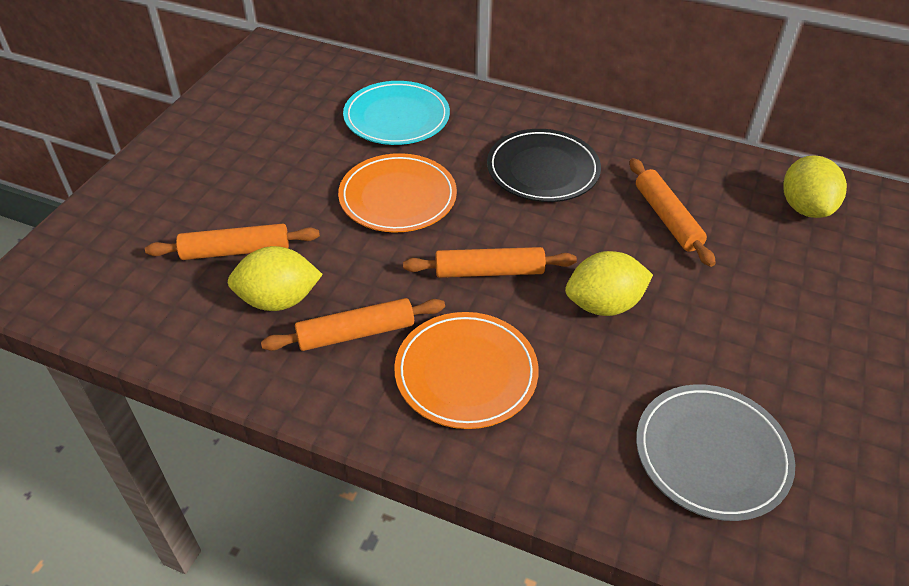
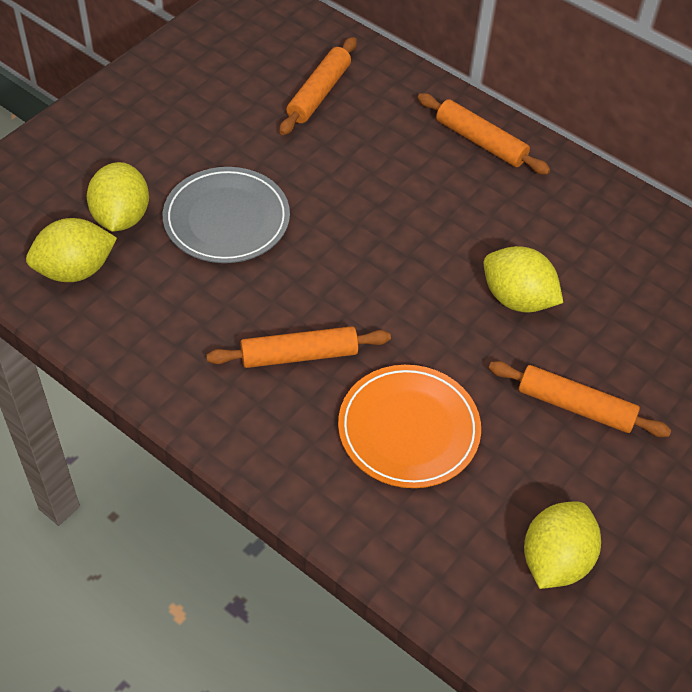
black plate: 1 -> 0
orange plate: 2 -> 1
turquoise plate: 1 -> 0
yellow lemon: 3 -> 4

